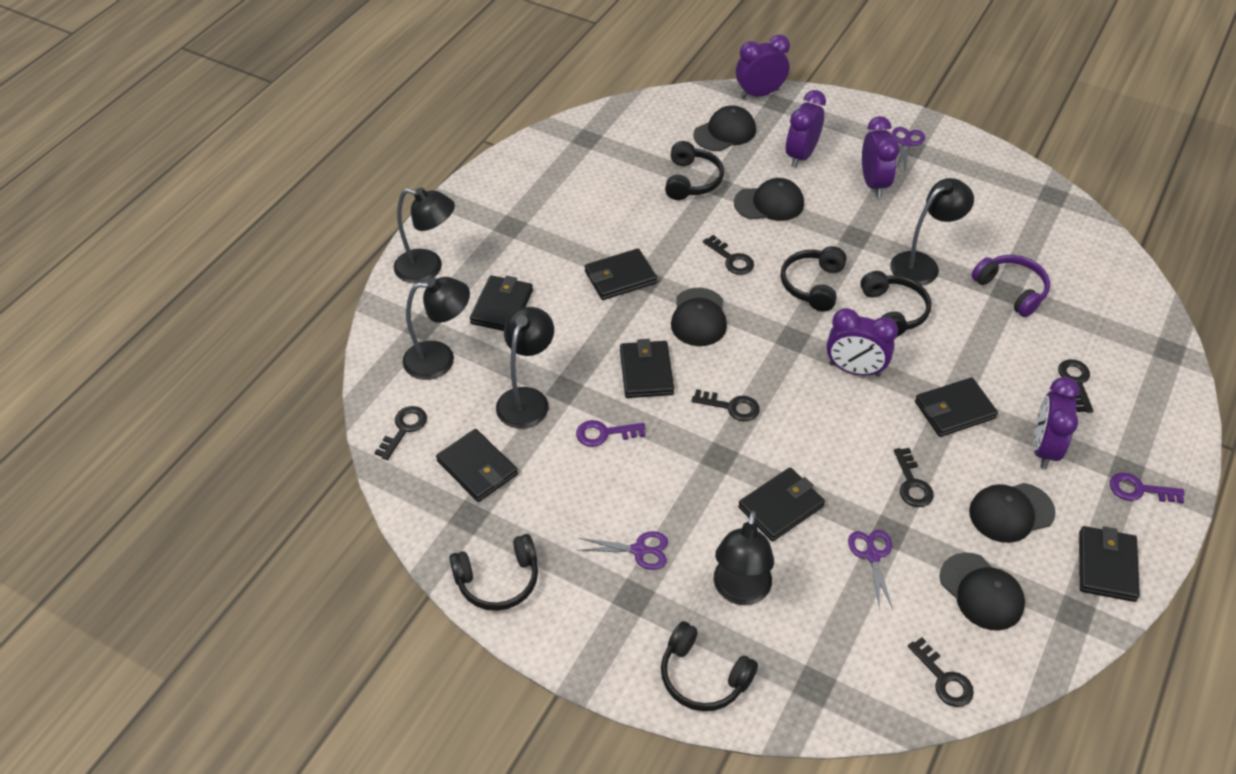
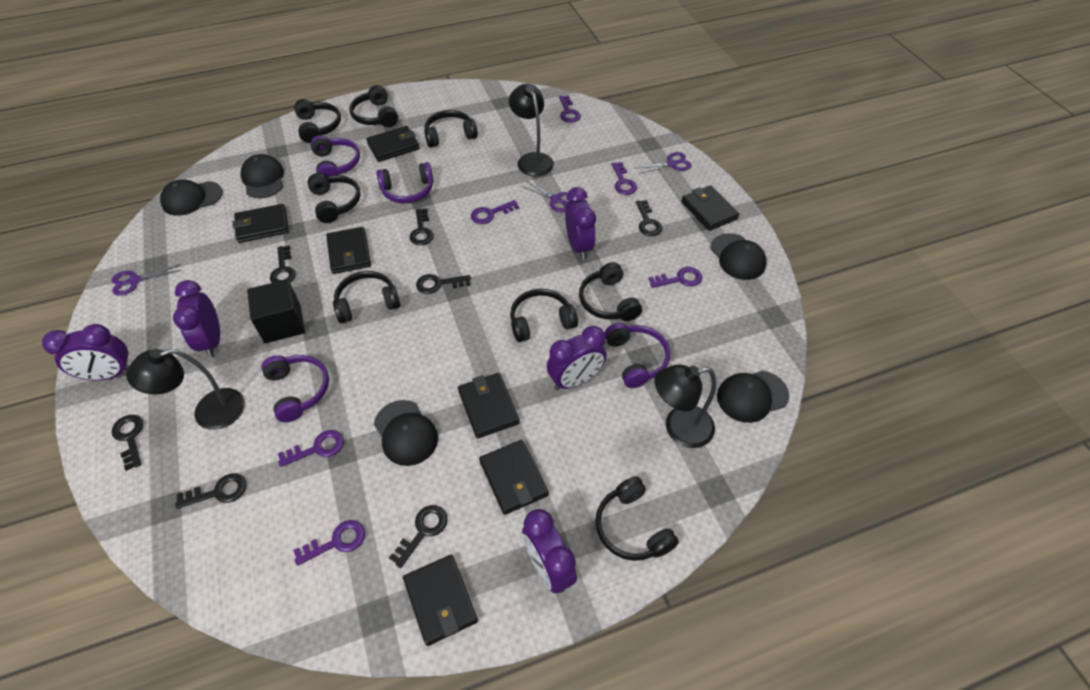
black cube: 0 -> 1
black headphones: 5 -> 8
black key: 6 -> 7
black lamp: 5 -> 3
purple headphones: 1 -> 4
purple key: 2 -> 6

